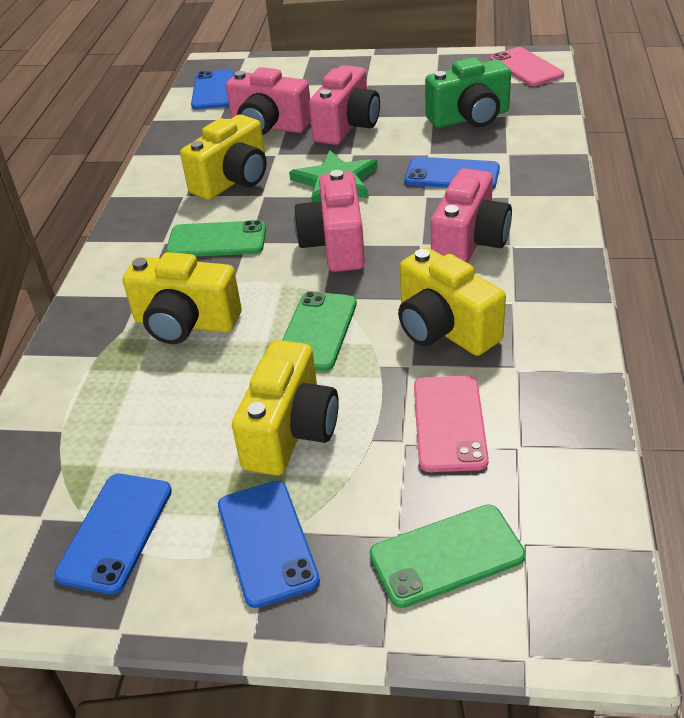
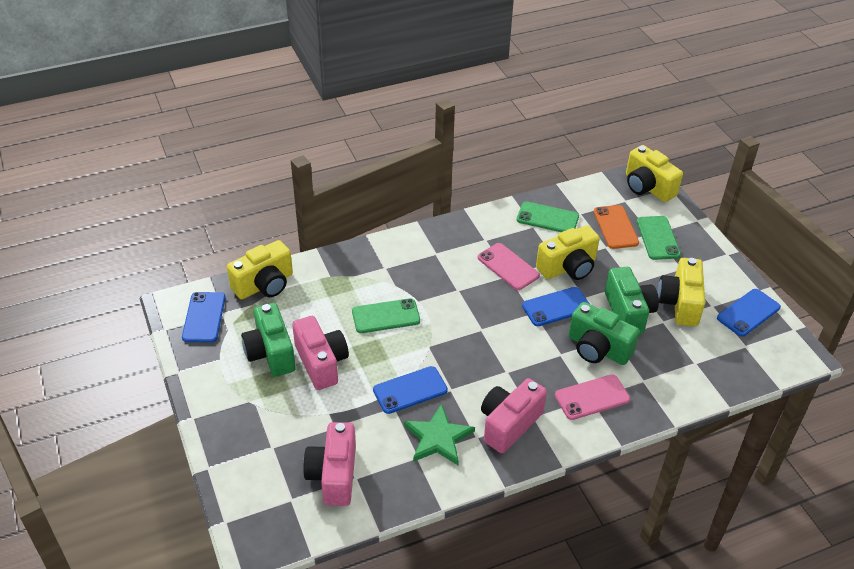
green camera: 1 -> 3
orange phone: 0 -> 1
pink camera: 4 -> 3

